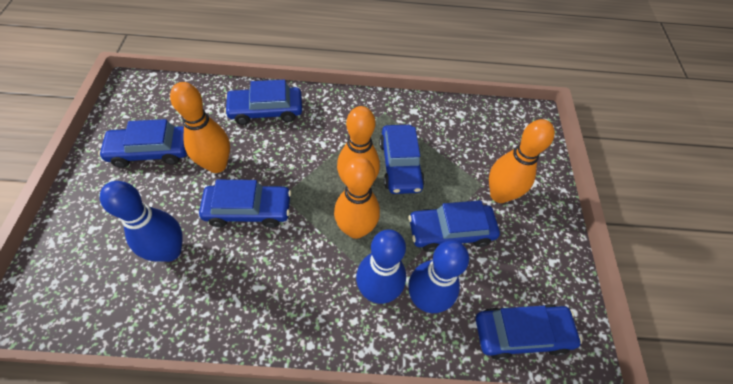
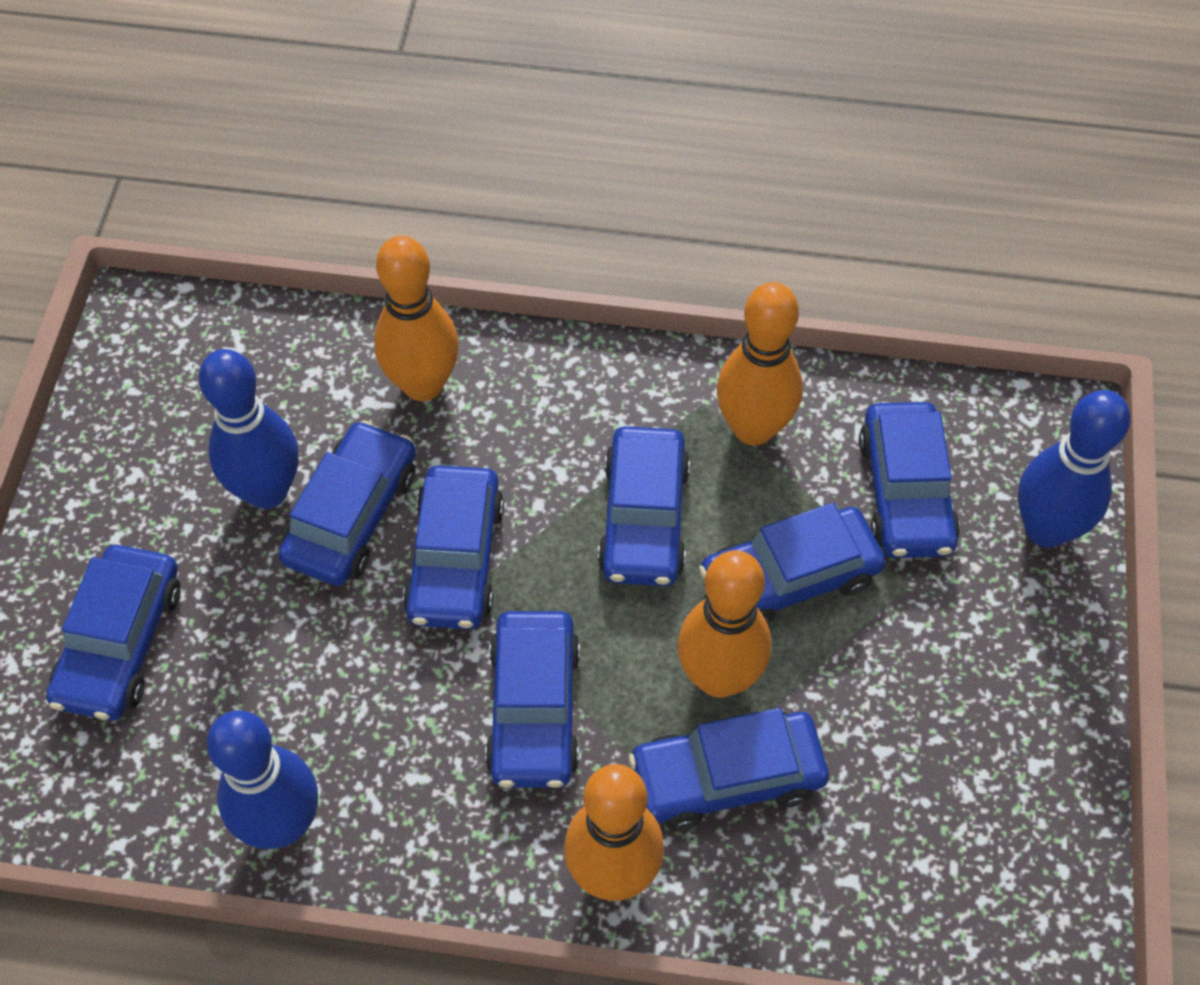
blue car: 6 -> 8

